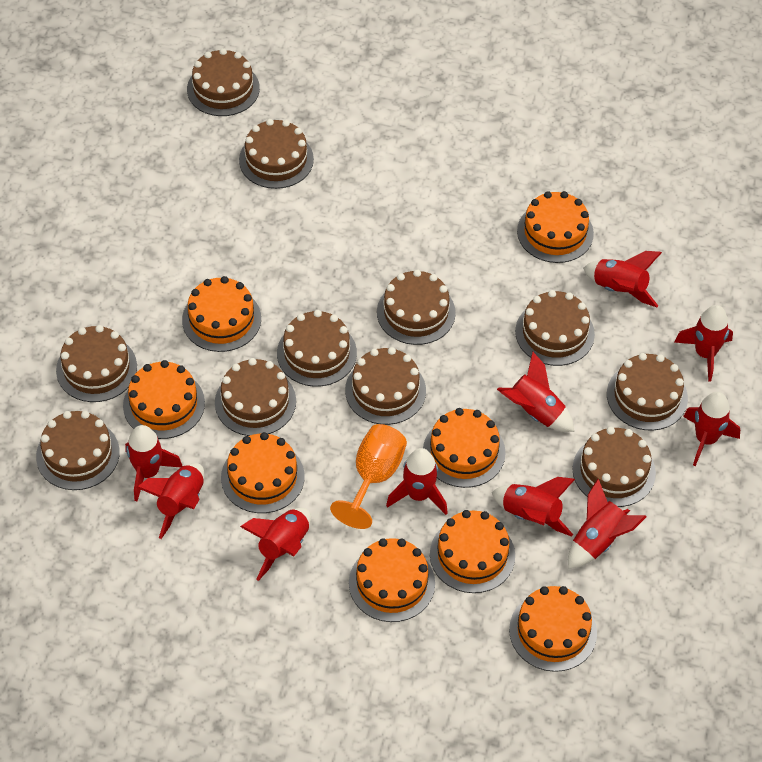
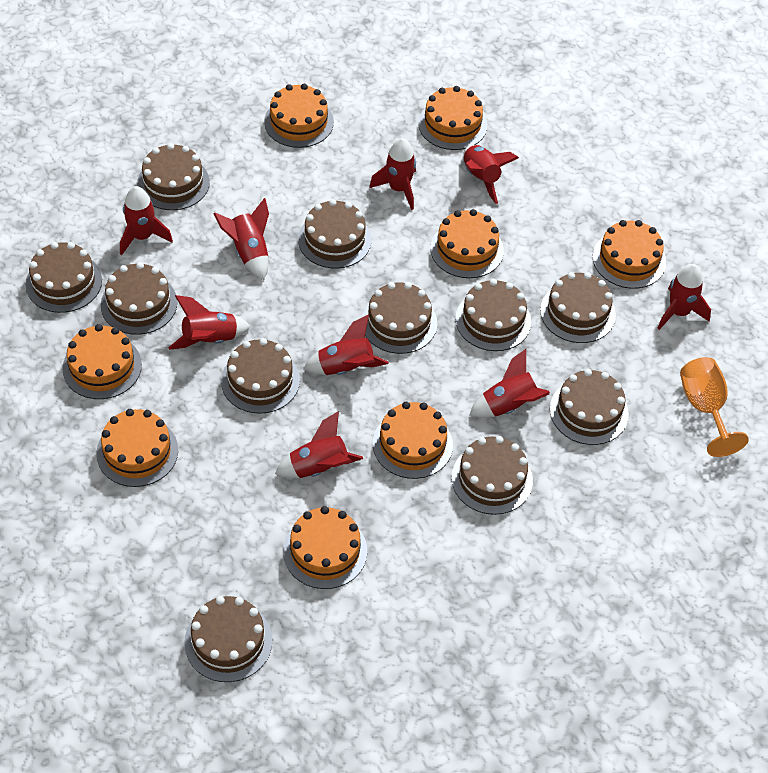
red rocket: 10 -> 9

